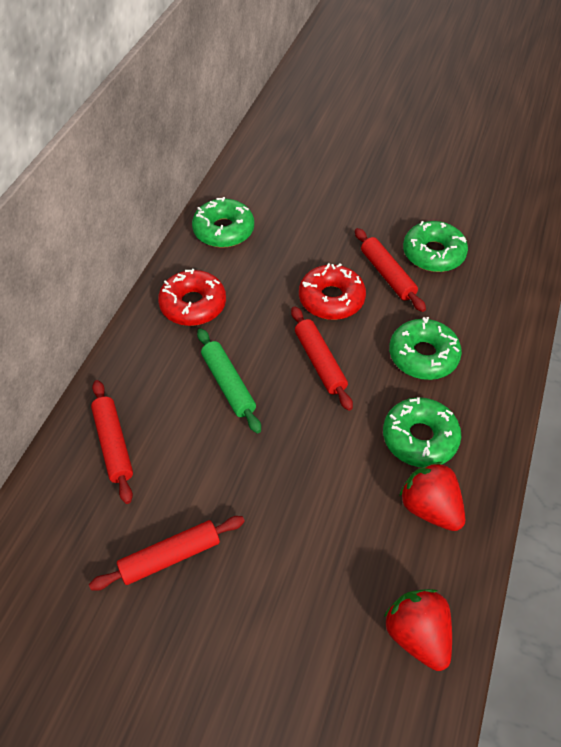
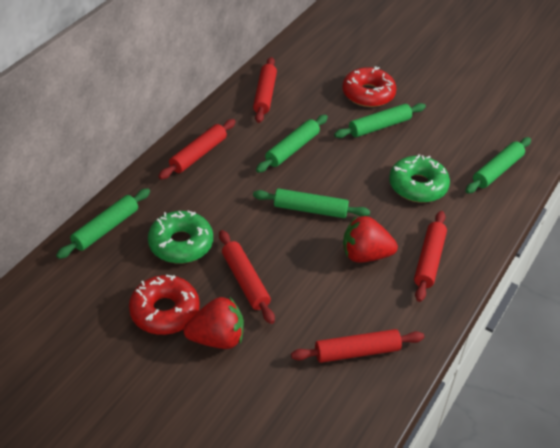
green donut: 4 -> 2
green rolling pin: 1 -> 5
red rolling pin: 4 -> 5

